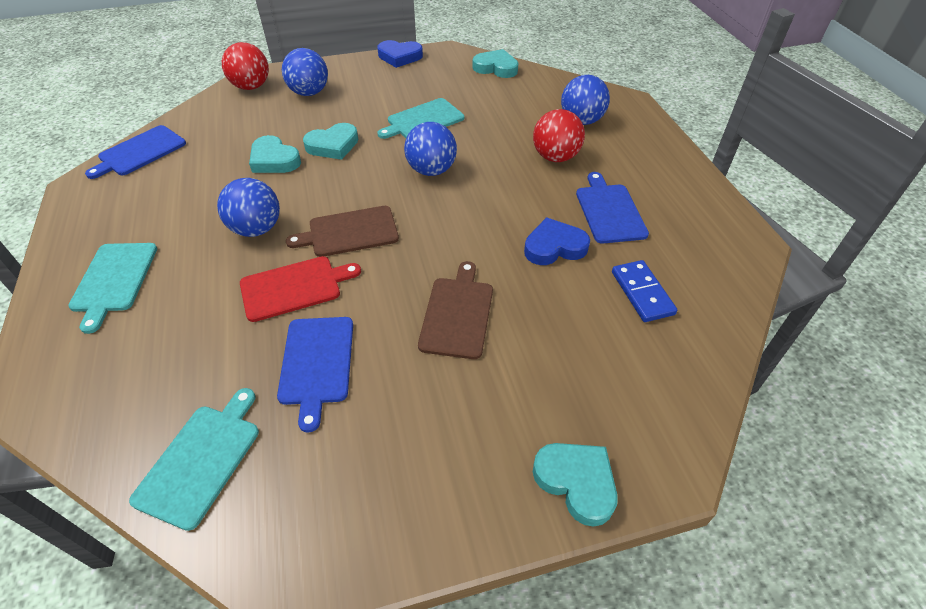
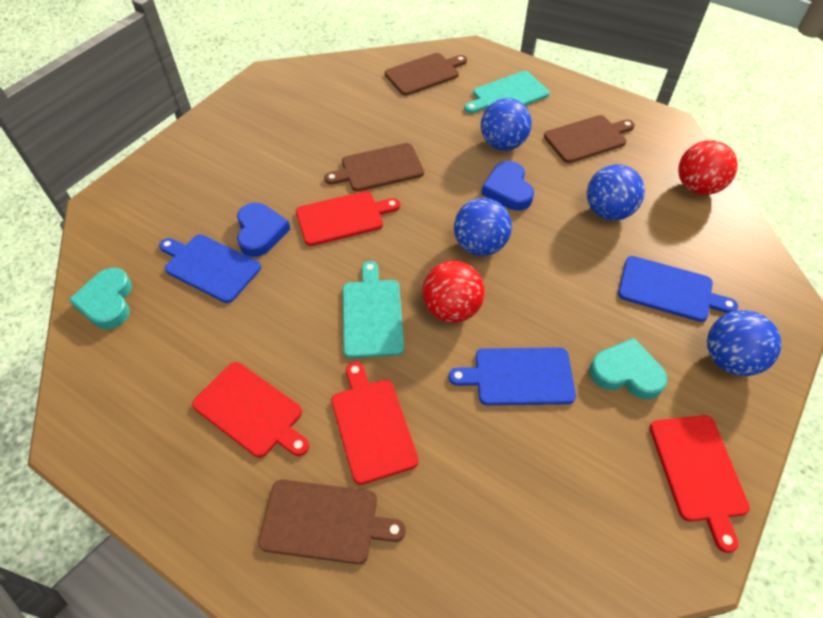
blue domino: 1 -> 0
brown cutting board: 2 -> 4
red cutting board: 1 -> 4
turquoise cutting board: 3 -> 2
turquoise heart: 4 -> 2

